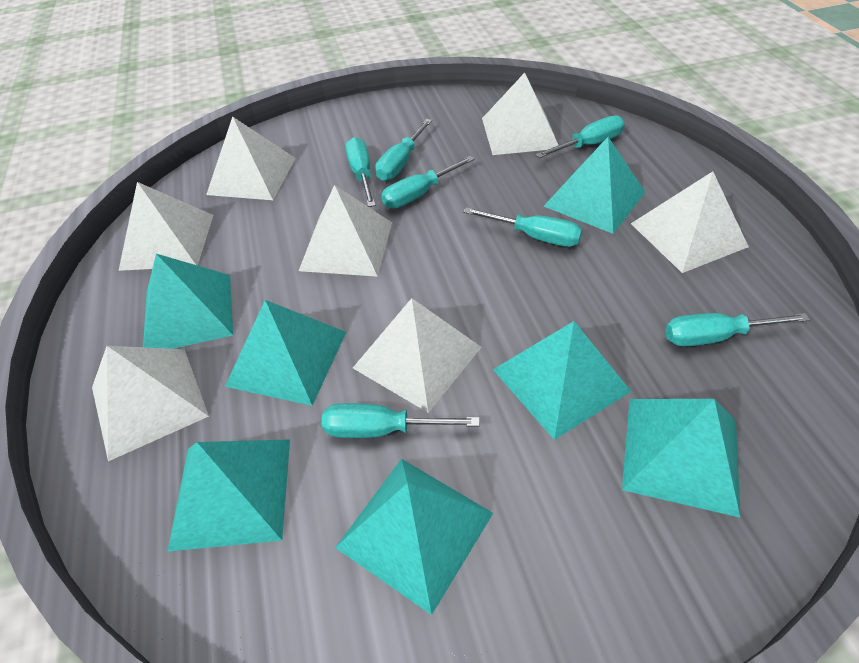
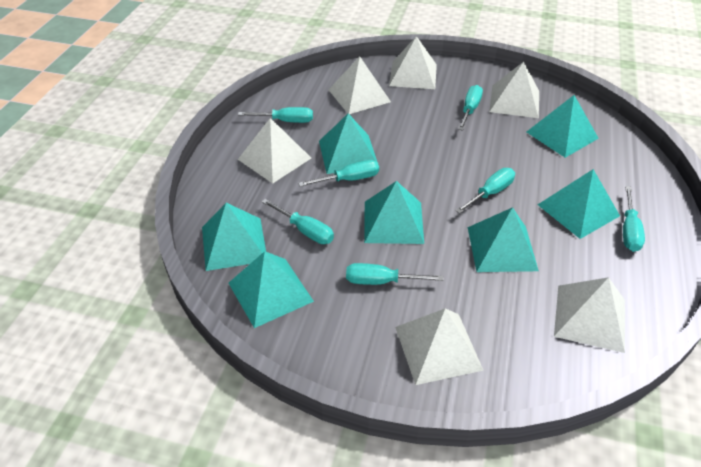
white pyramid: 7 -> 6

